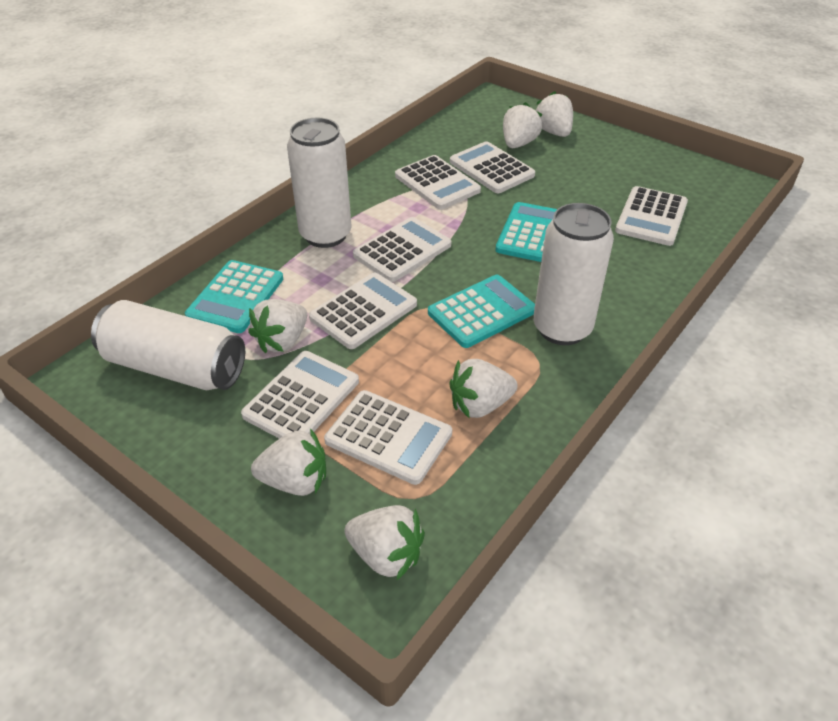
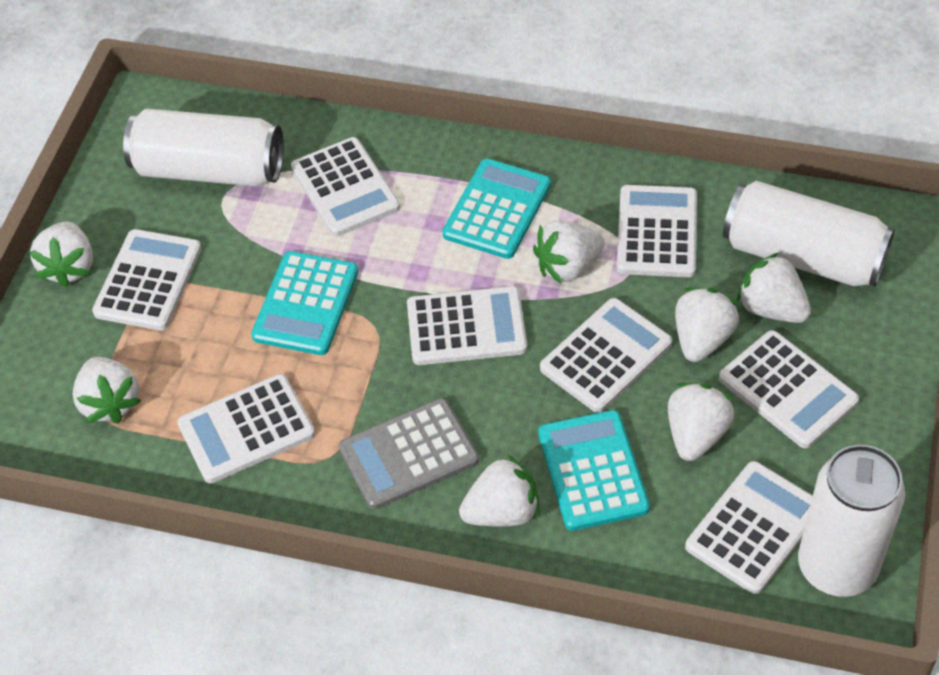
grey calculator: 0 -> 1
white calculator: 7 -> 8
white strawberry: 6 -> 7

